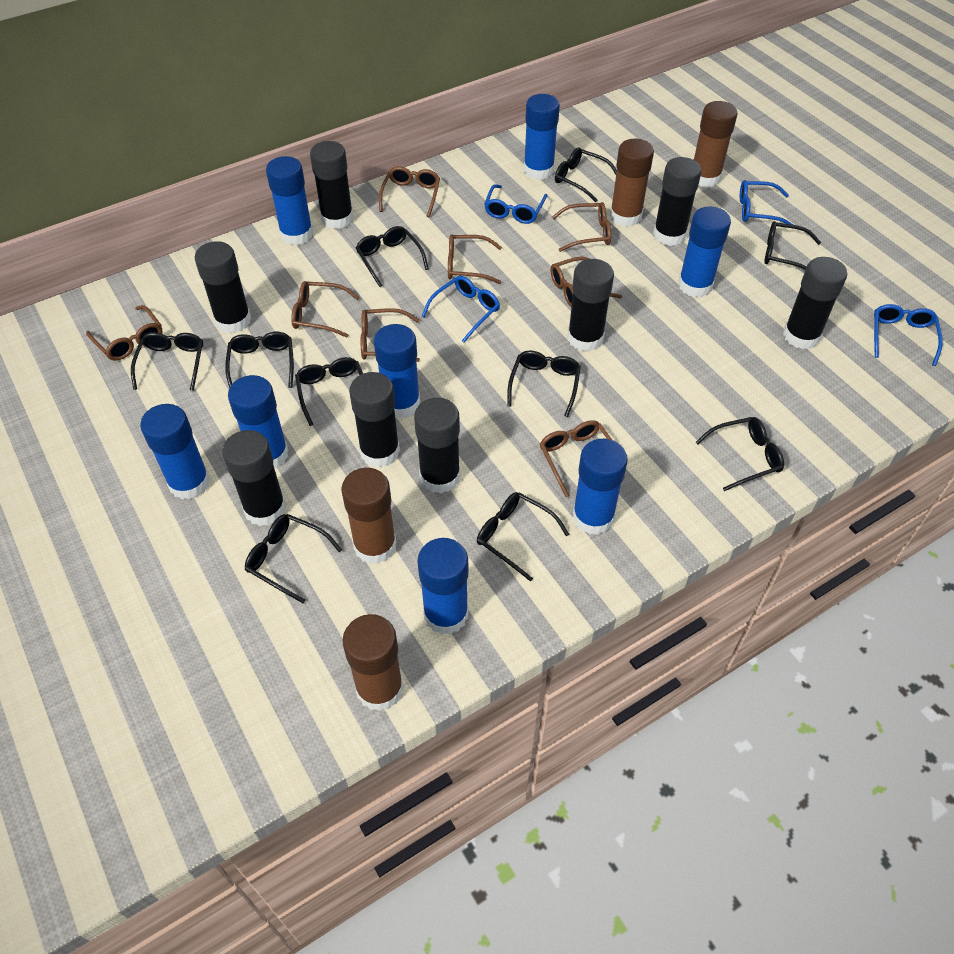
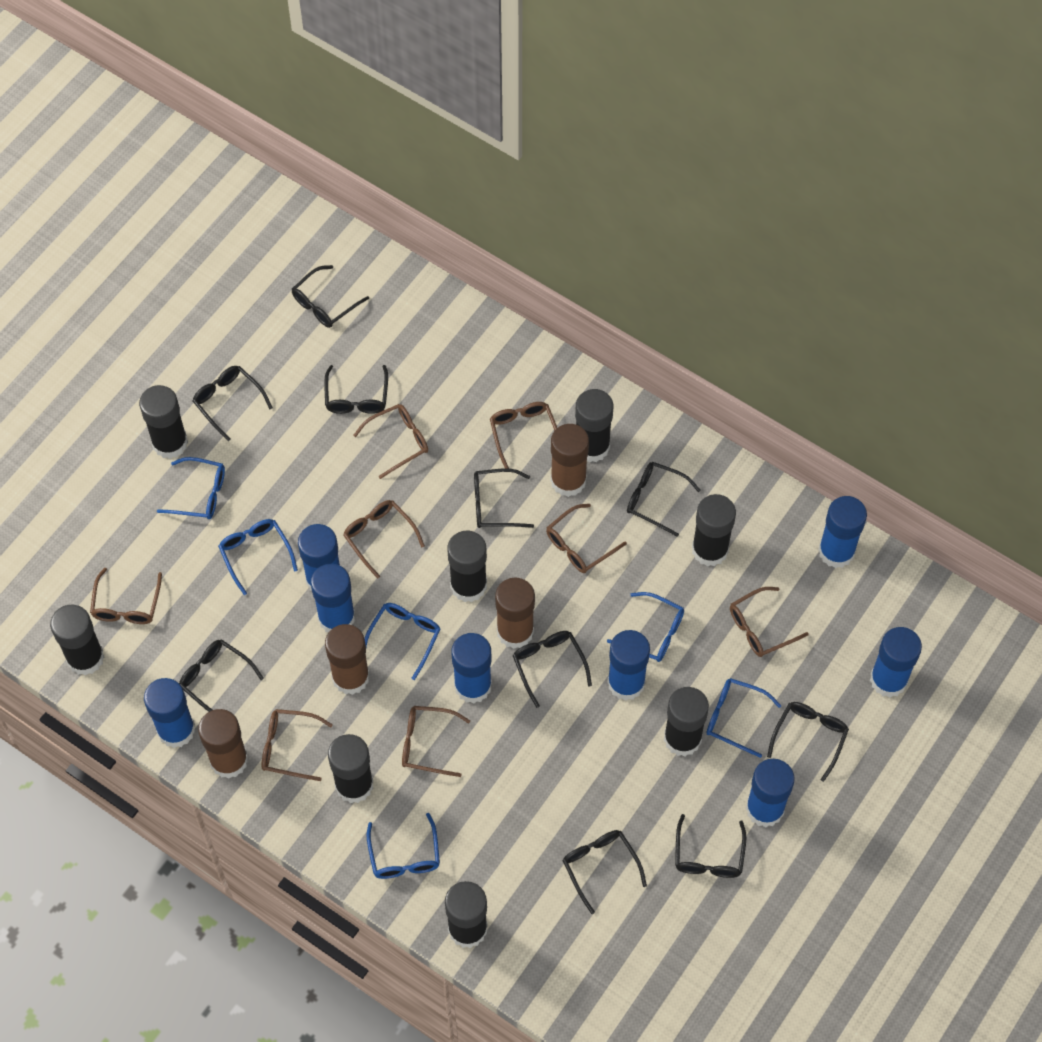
blue glasses: 4 -> 6

